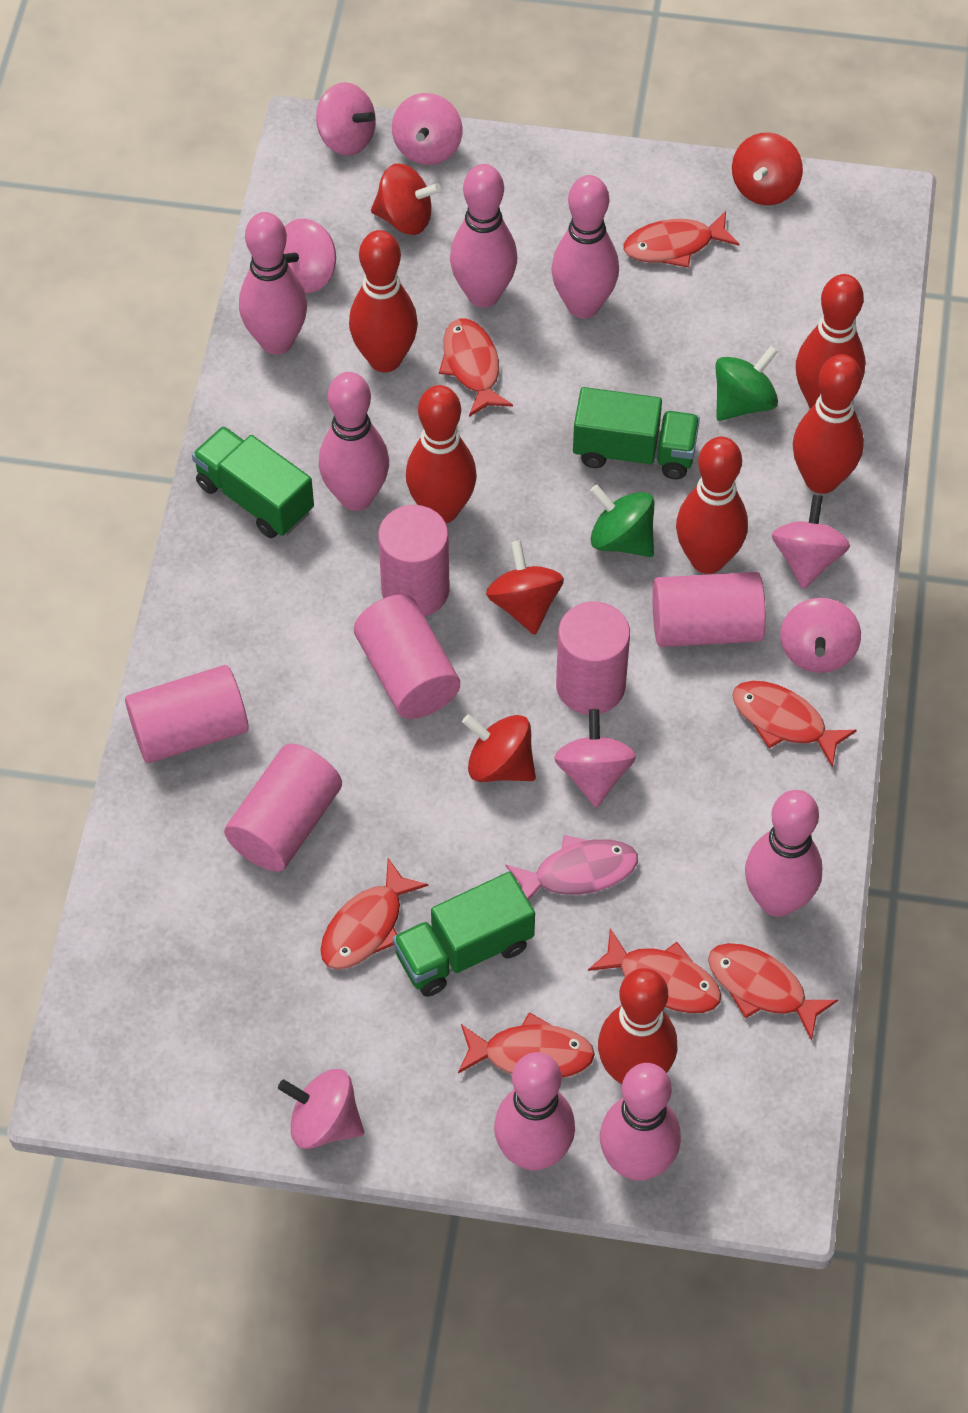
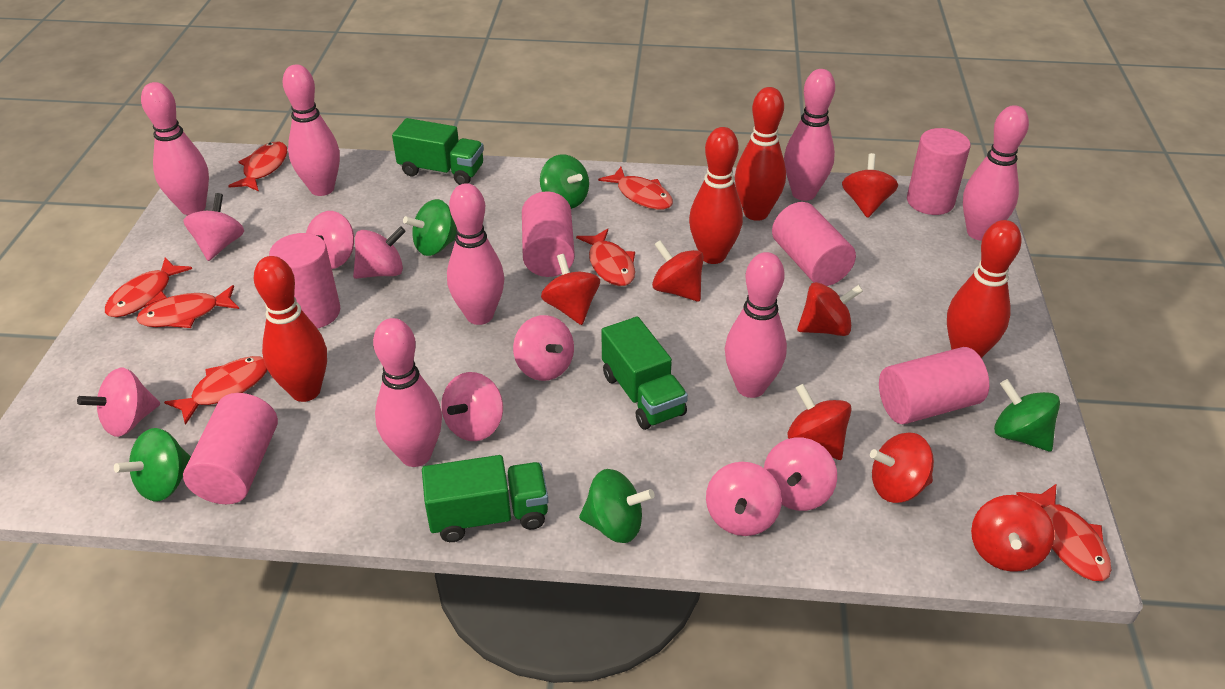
green spinning top: 2 -> 5
pink fish: 1 -> 0
pink spinning top: 7 -> 8
red bowling pin: 6 -> 4
red spinning top: 4 -> 7

